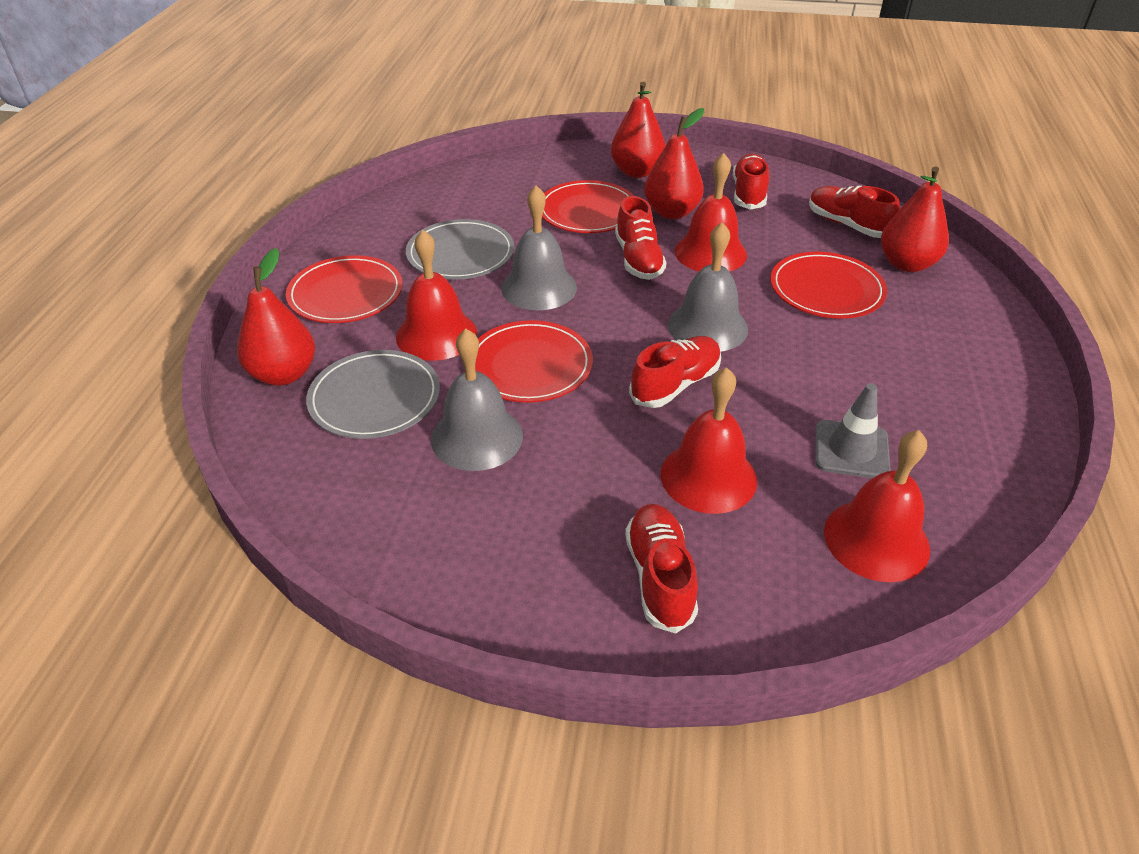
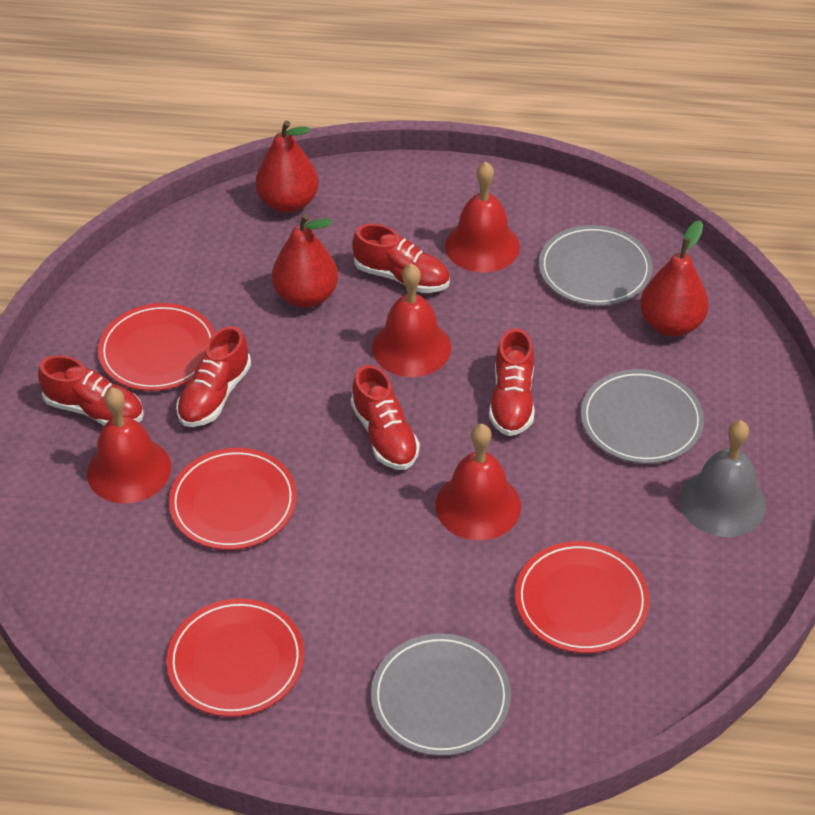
grey bell: 3 -> 1
grey plate: 2 -> 3
grey traffic cone: 1 -> 0
red pear: 4 -> 3

